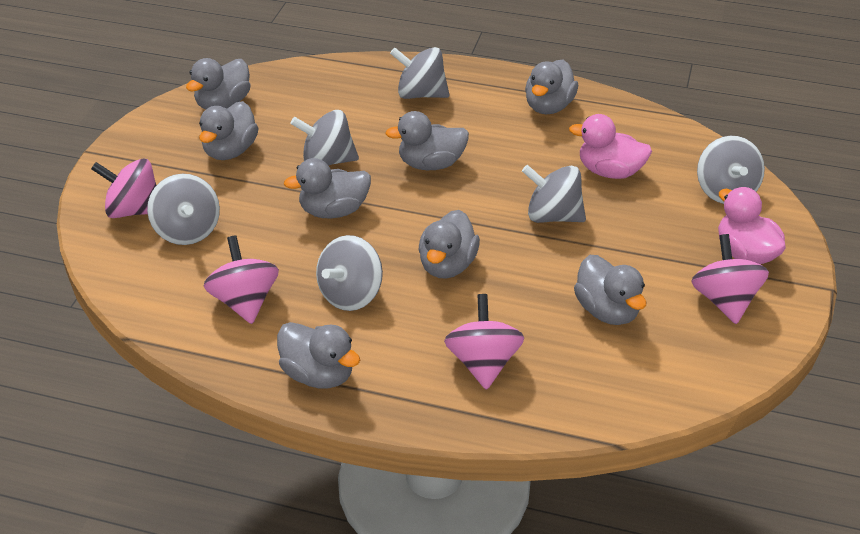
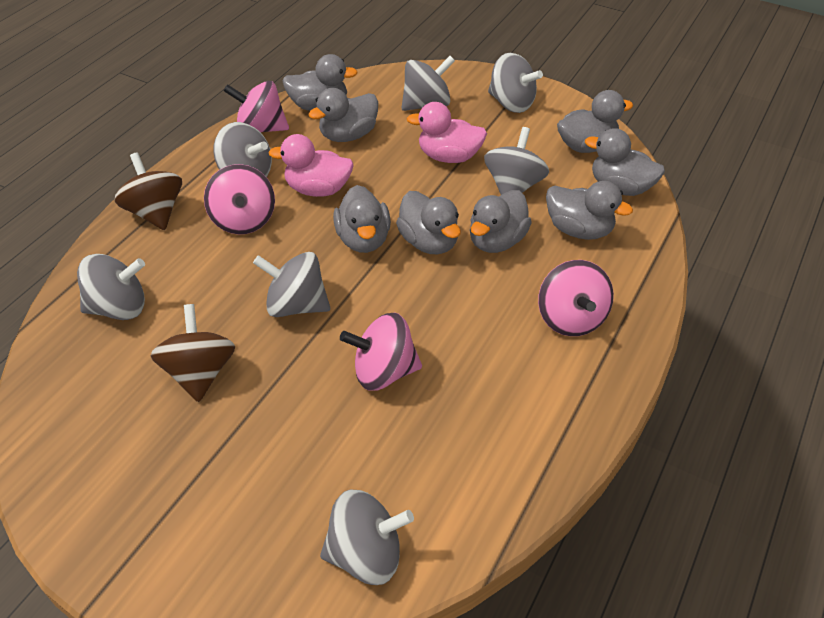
brown spinning top: 0 -> 2
grey spinning top: 6 -> 7

